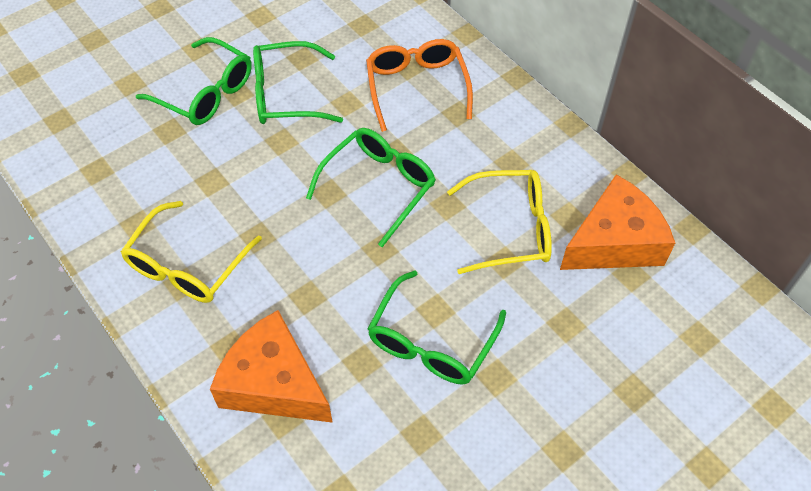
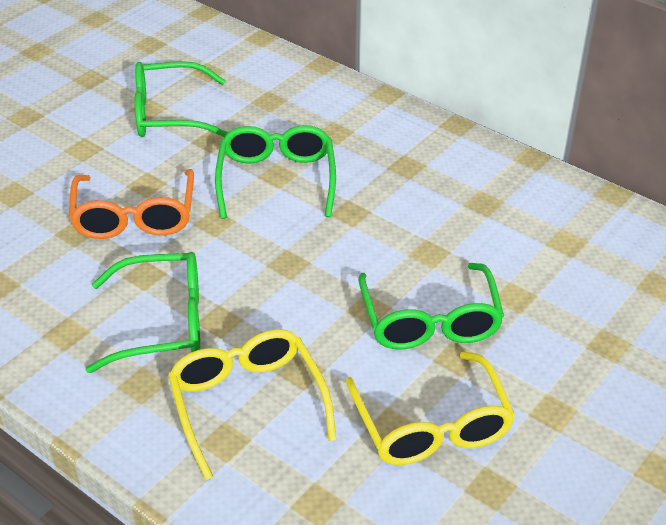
orange cheese: 2 -> 0

